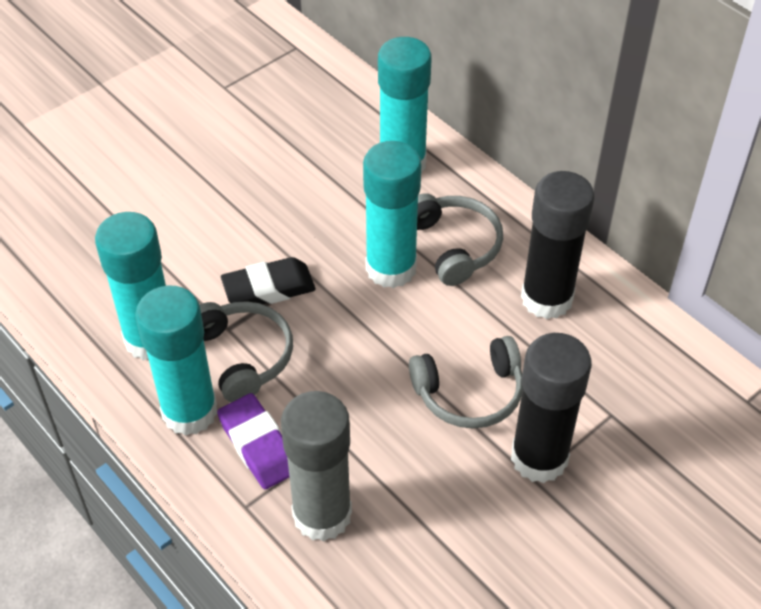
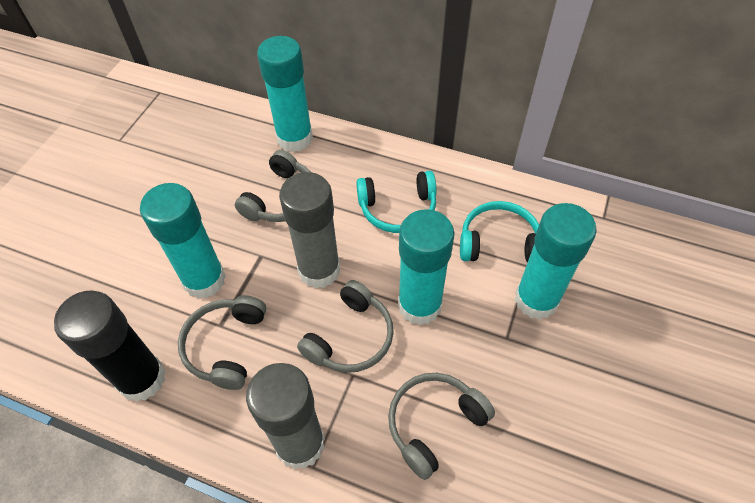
black eraser: 1 -> 0
black glue stick: 2 -> 1
grey glue stick: 1 -> 2
grey headphones: 3 -> 4
purple eraser: 1 -> 0
turquoise headphones: 0 -> 2

